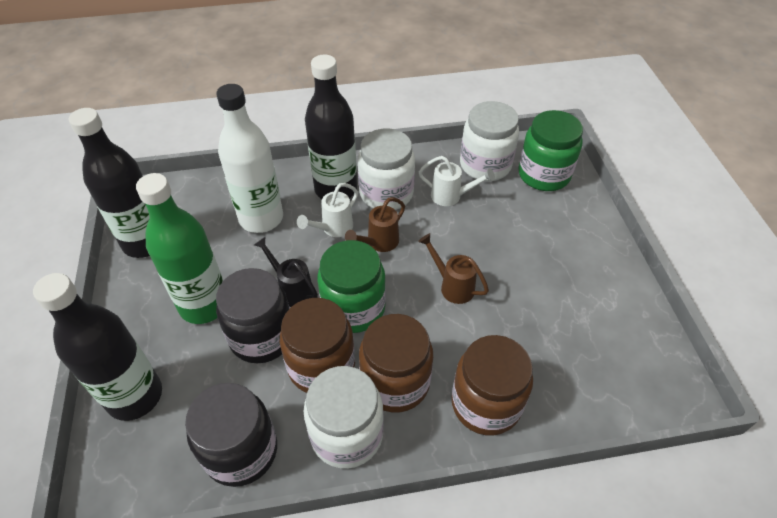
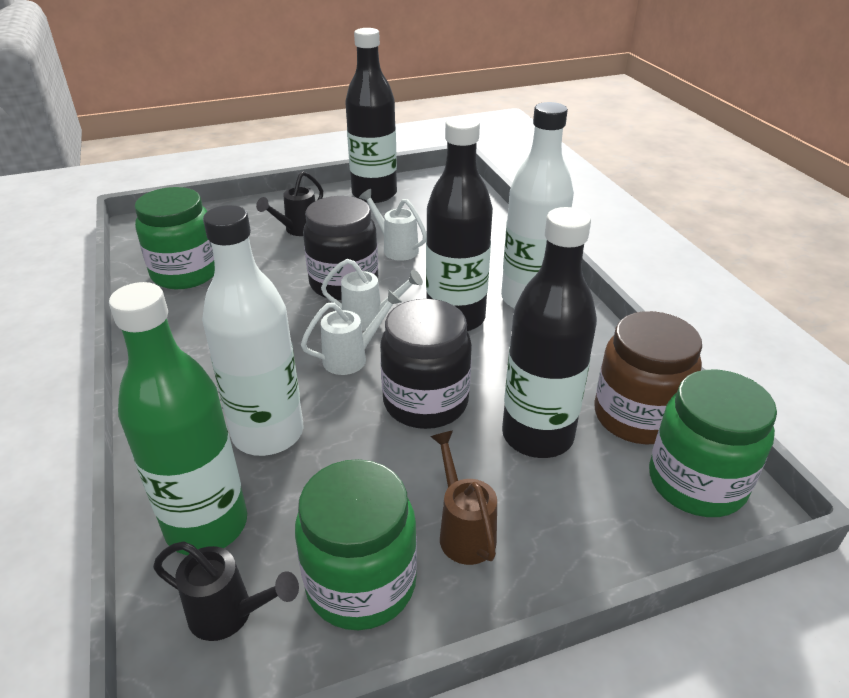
black watering can: 1 -> 2
brown jar: 3 -> 1
brown watering can: 2 -> 1
green jar: 2 -> 3
white bottle: 1 -> 2
white jar: 3 -> 0
white watering can: 2 -> 3

